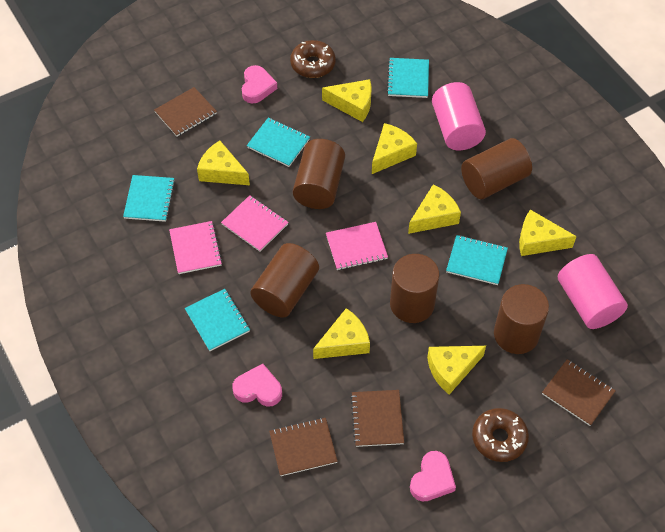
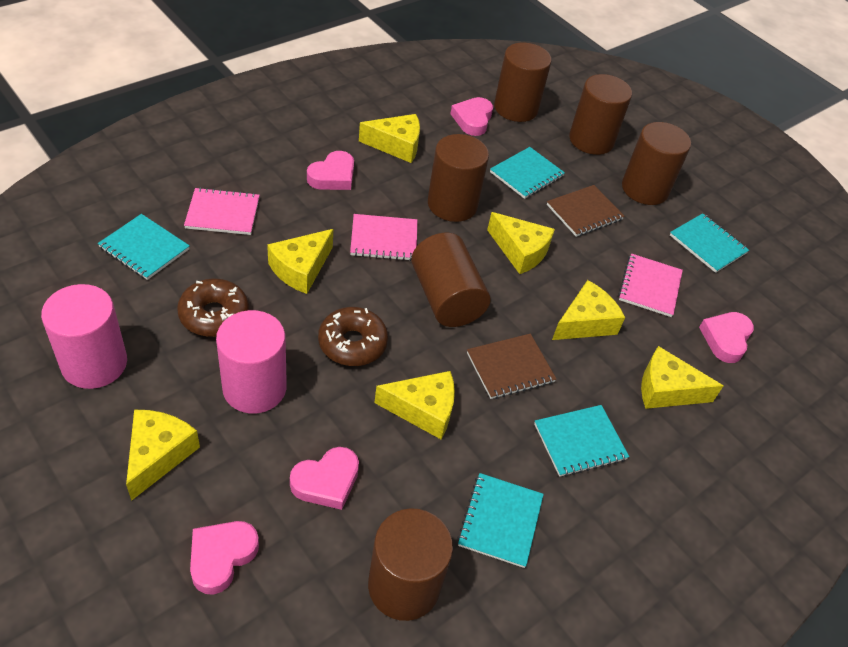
brown cylinder: 5 -> 6
brown notebook: 4 -> 2
pink heart: 3 -> 5

